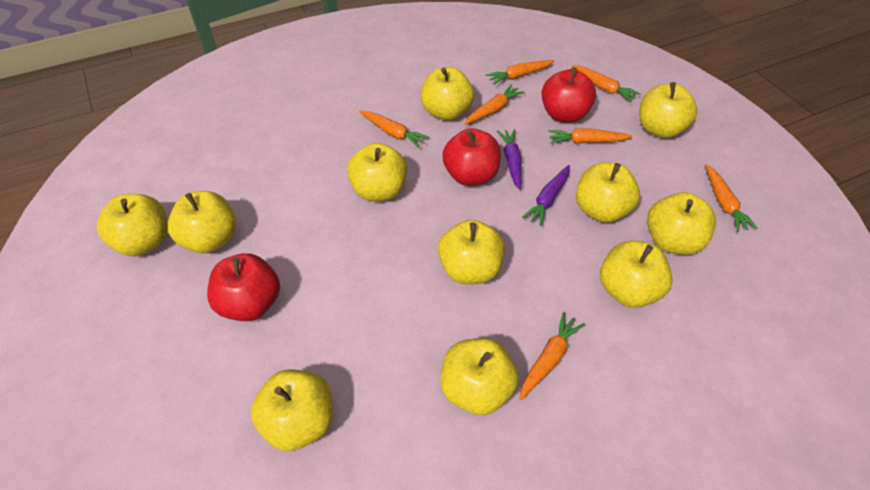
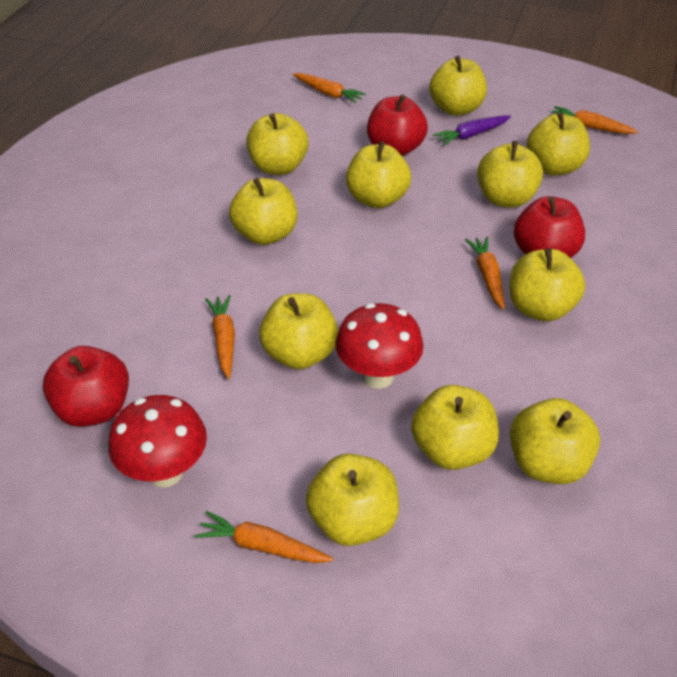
orange carrot: 7 -> 5
purple carrot: 2 -> 1
red mushroom: 0 -> 2

